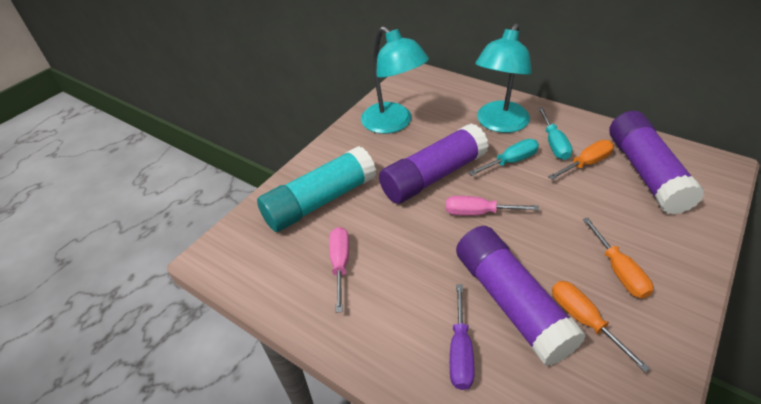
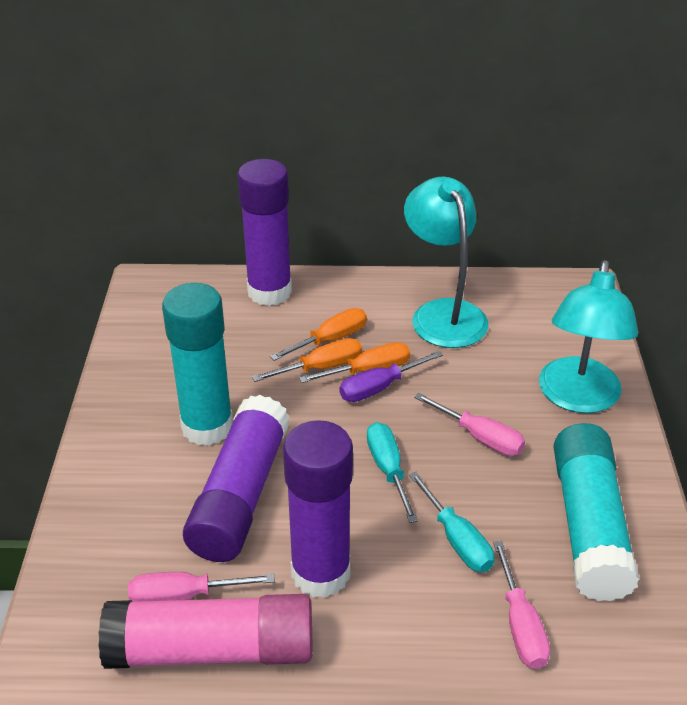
pink glue stick: 0 -> 1
pink screwdriver: 2 -> 3
turquoise glue stick: 1 -> 2

